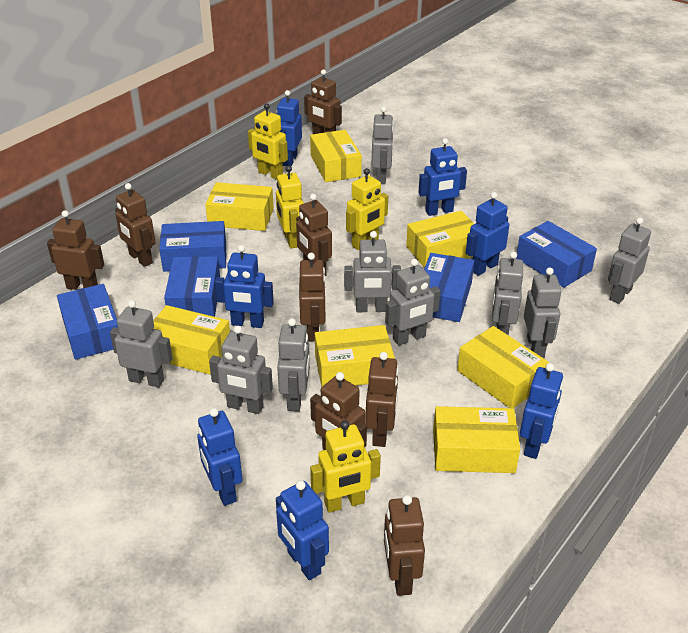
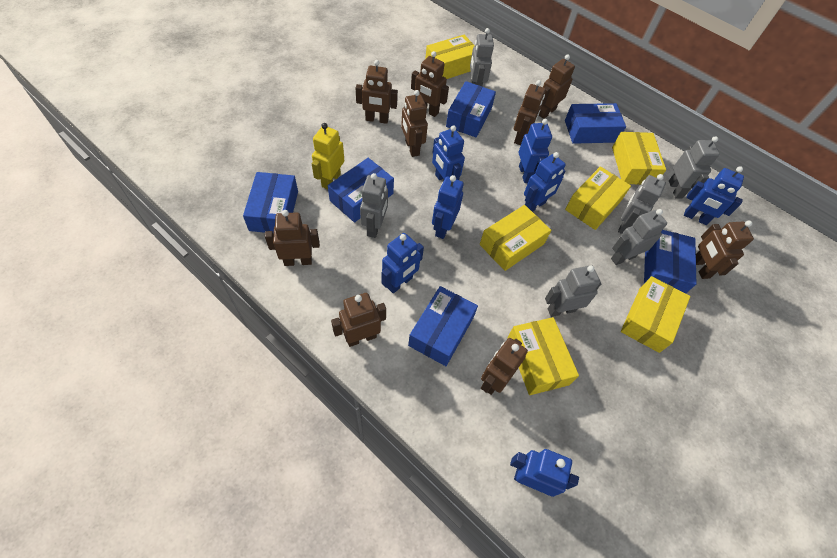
blue box: 5 -> 6
brown robot: 8 -> 9
grey robot: 9 -> 6
yellow box: 7 -> 6
yellow robot: 4 -> 1

